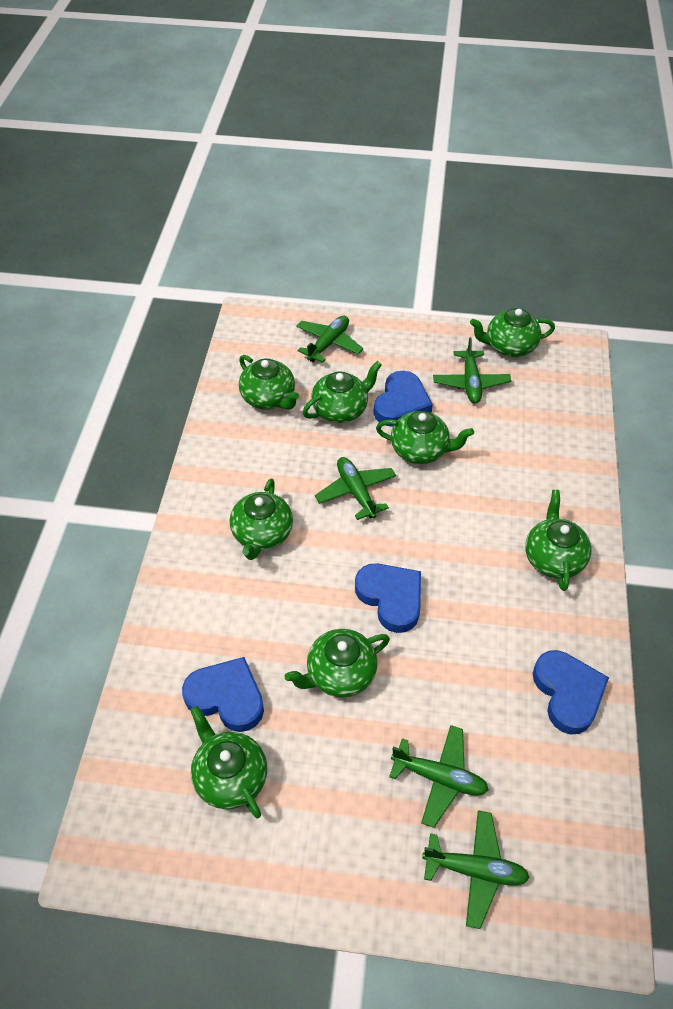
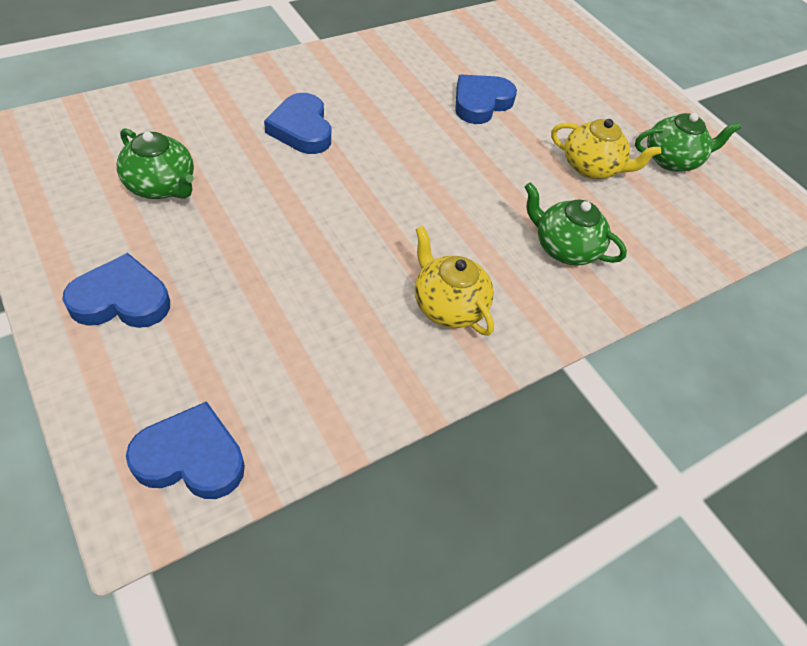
green plane: 5 -> 0
green teapot: 8 -> 3
yellow teapot: 0 -> 2

